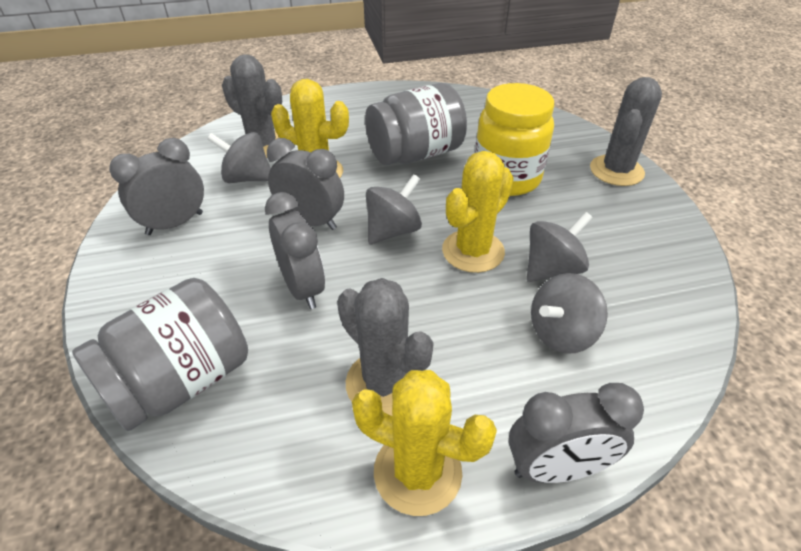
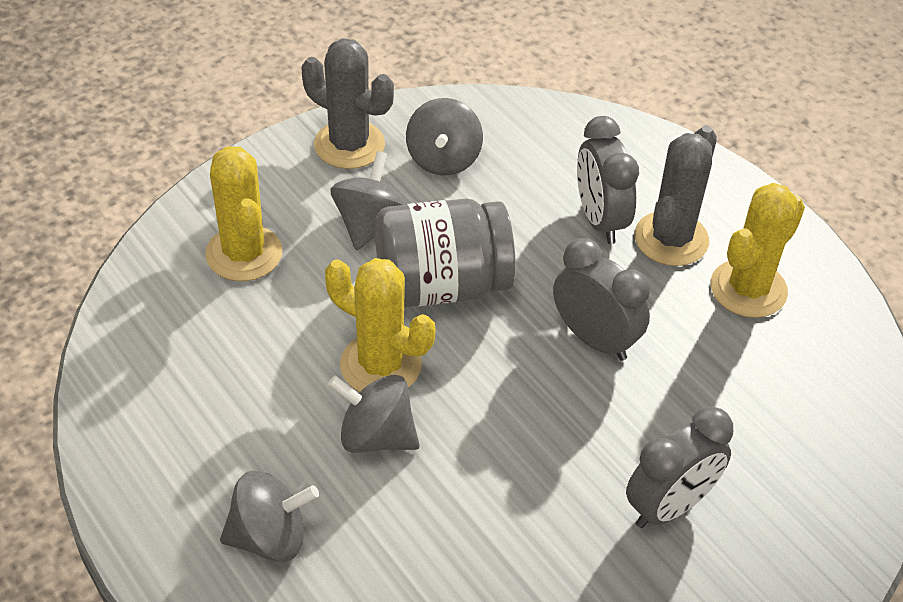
grey cactus: 3 -> 2
grey clock: 4 -> 3
grey jar: 2 -> 1
yellow jar: 1 -> 0

